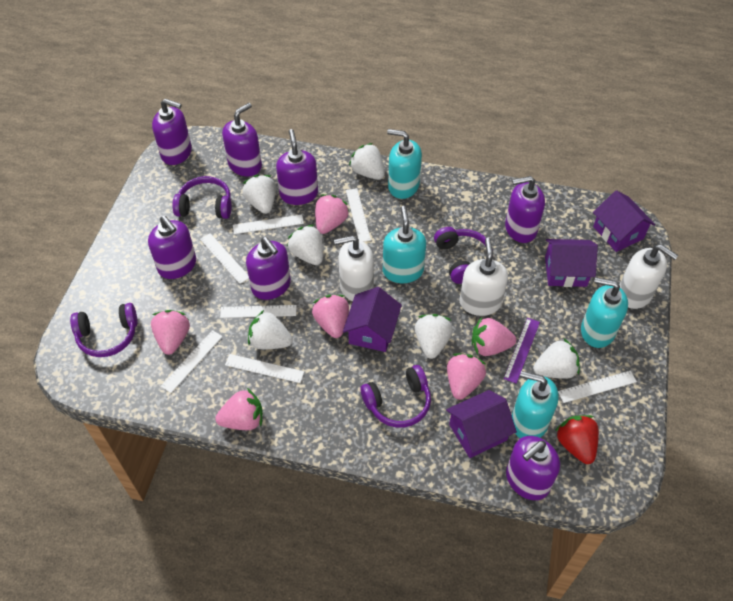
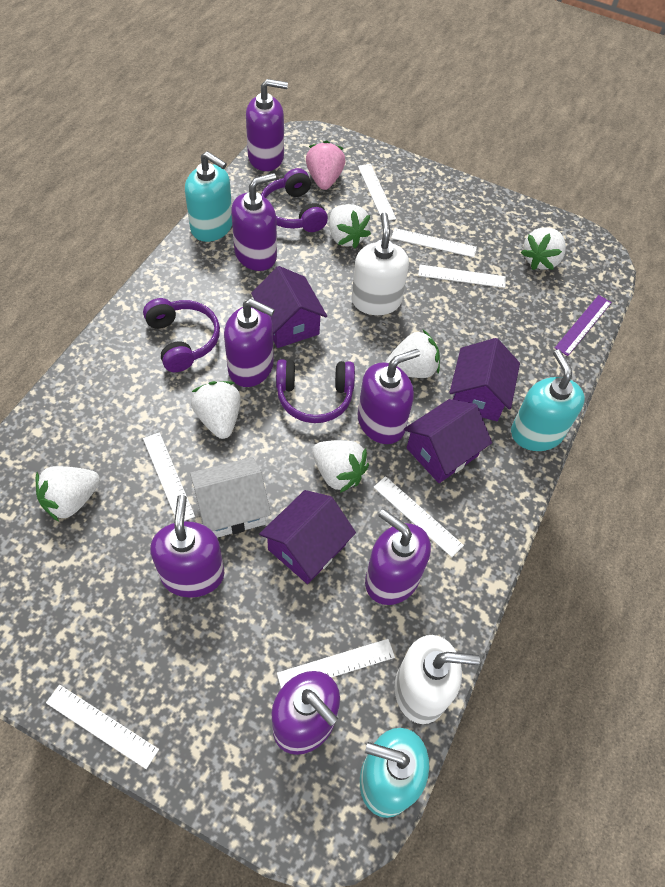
pink strawberry: 6 -> 1
purple headphones: 4 -> 3
red strawberry: 1 -> 0
turquoise soap dispenser: 4 -> 3
white house: 0 -> 1
white soap dispenser: 3 -> 2

